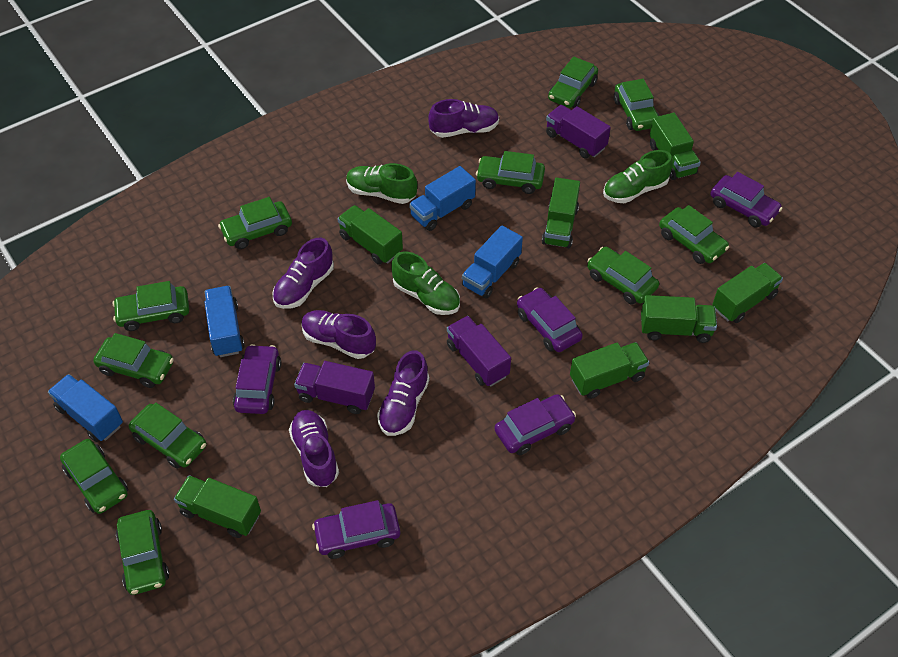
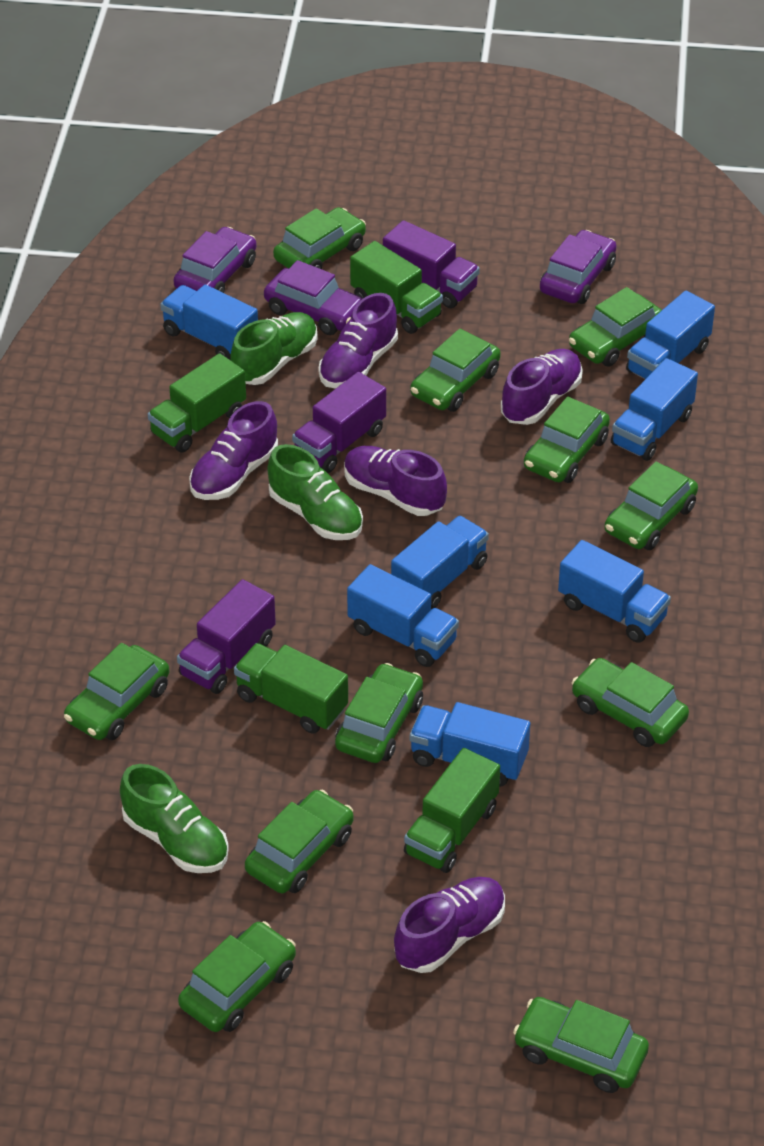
blue truck: 4 -> 7
green truck: 7 -> 4
purple car: 5 -> 3

